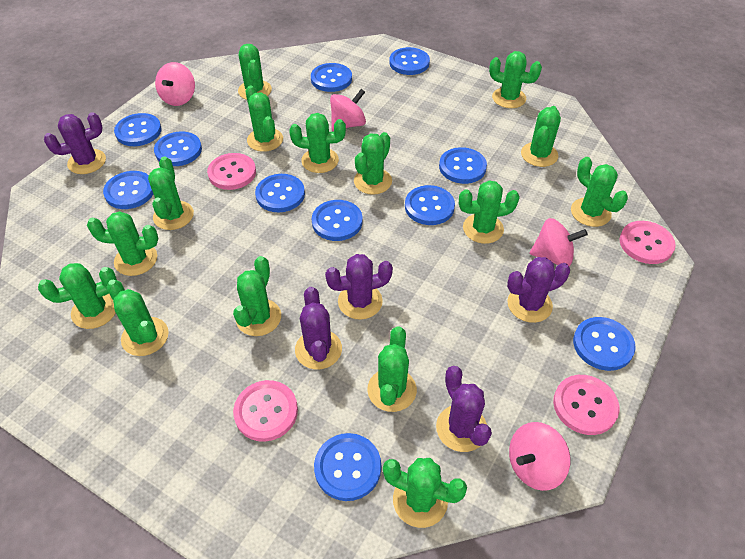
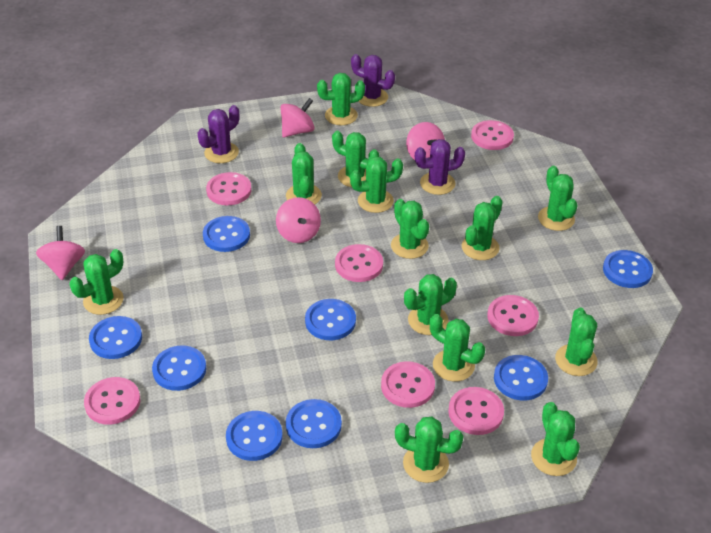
blue button: 11 -> 8
green cactus: 15 -> 13
pink button: 4 -> 7
purple cactus: 5 -> 3

